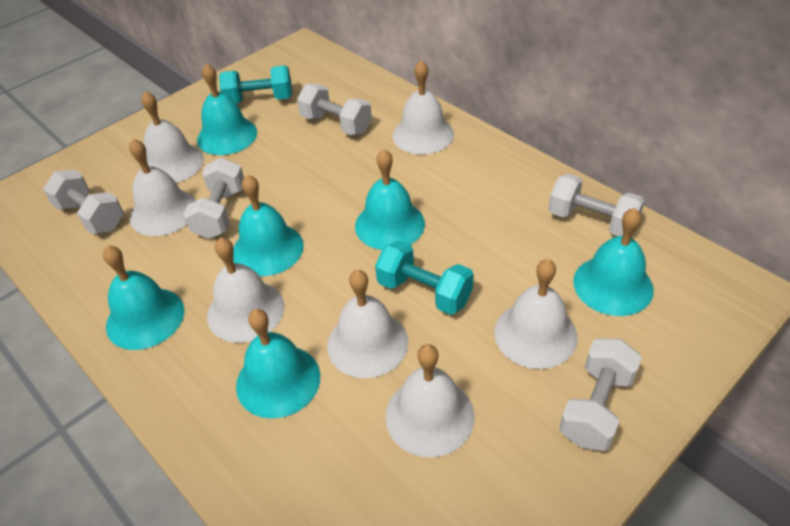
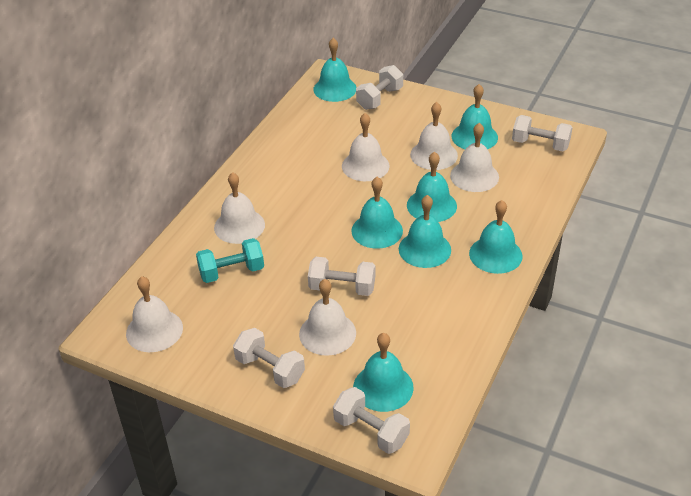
turquoise bell: 6 -> 7
turquoise dumbbell: 2 -> 1
white bell: 7 -> 6

